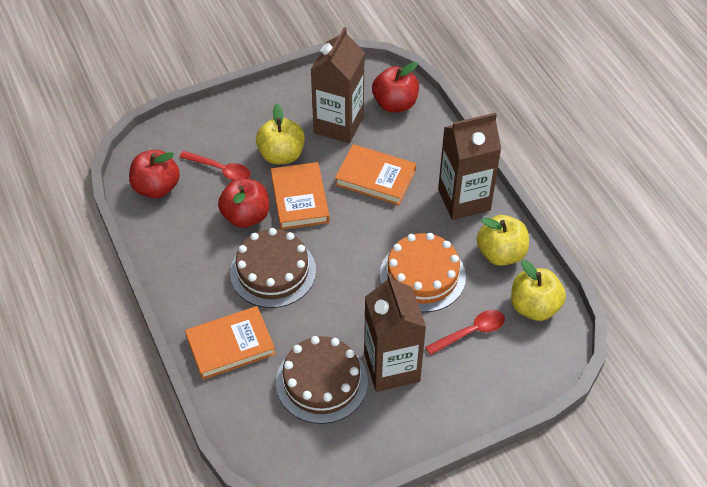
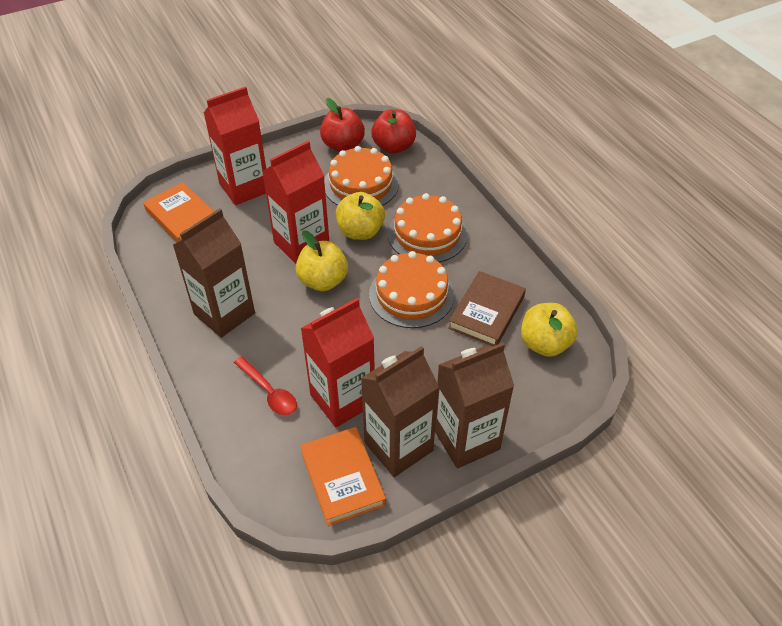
brown book: 0 -> 1
brown cake: 2 -> 0
orange book: 3 -> 2
orange cake: 1 -> 3
red apple: 3 -> 2
red carton: 0 -> 3
red spoon: 2 -> 1

